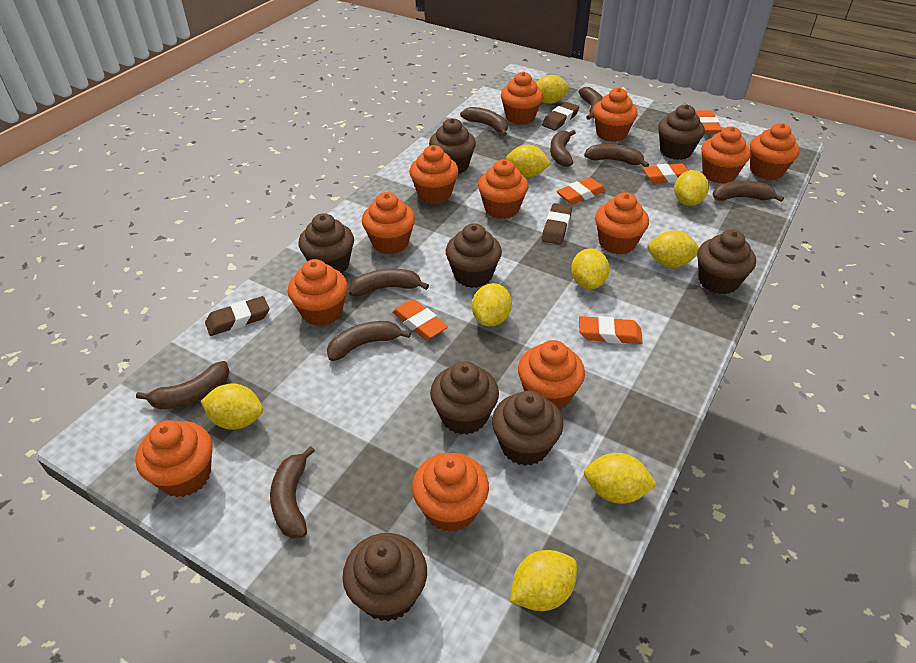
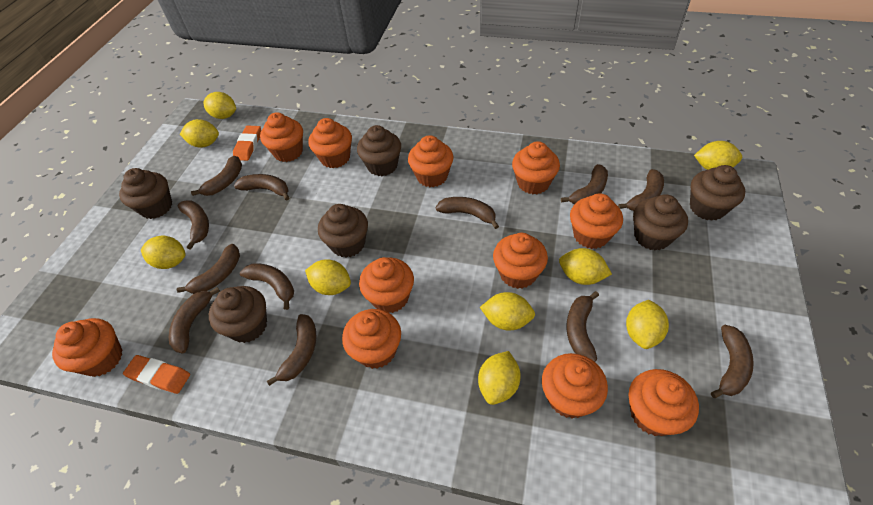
brown banana: 9 -> 12
brown cupcake: 8 -> 6
brown eraser: 3 -> 0
orange cupcake: 12 -> 11
orange eraser: 5 -> 2

